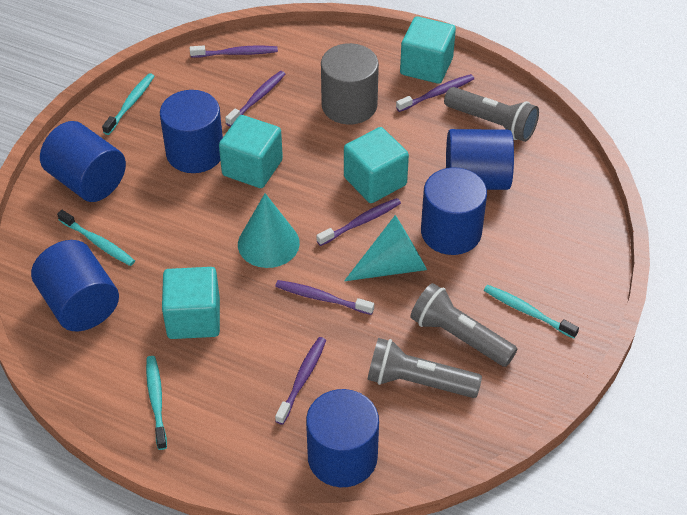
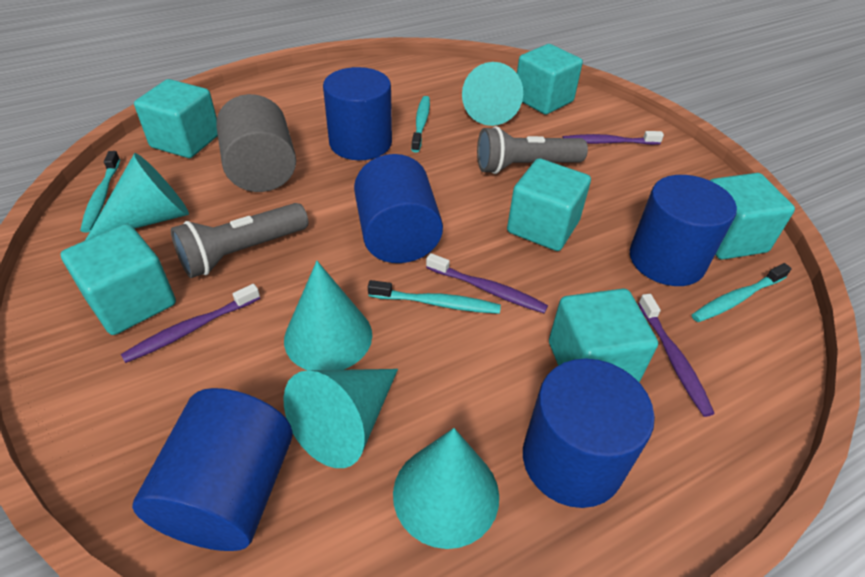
blue cylinder: 6 -> 5
grey flashlight: 3 -> 2
purple toothbrush: 6 -> 4
turquoise cone: 2 -> 5
turquoise cube: 4 -> 6

